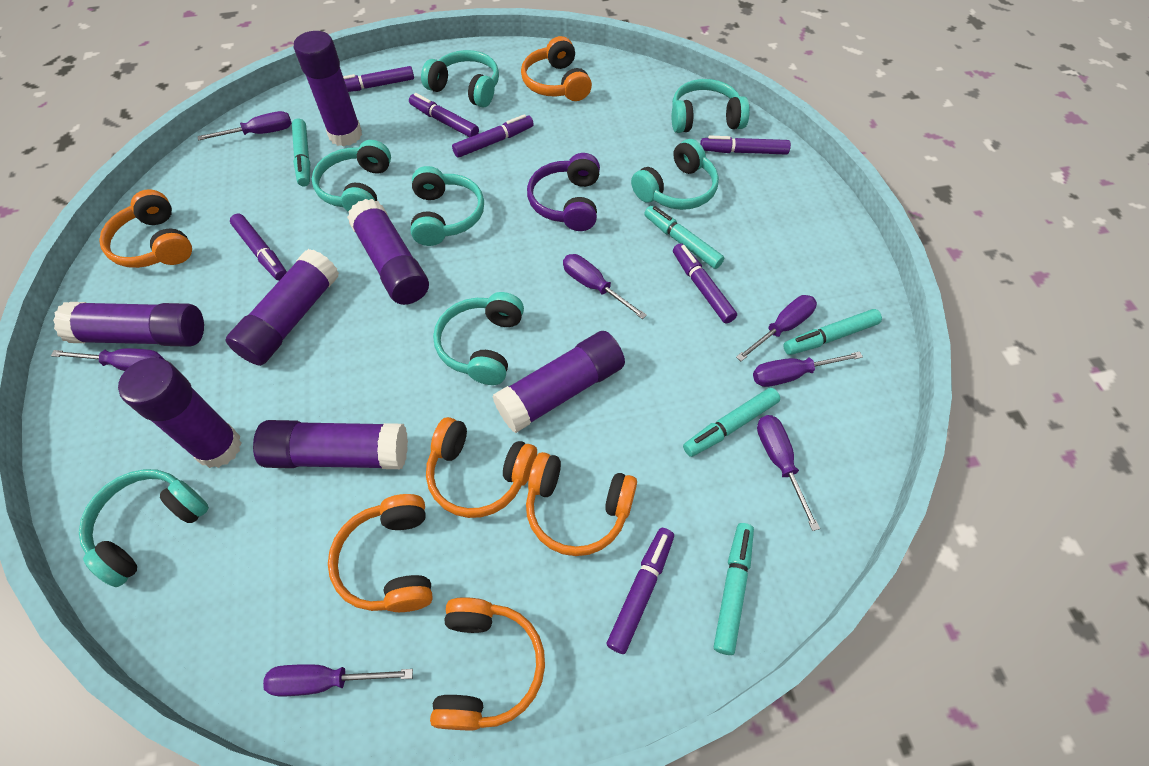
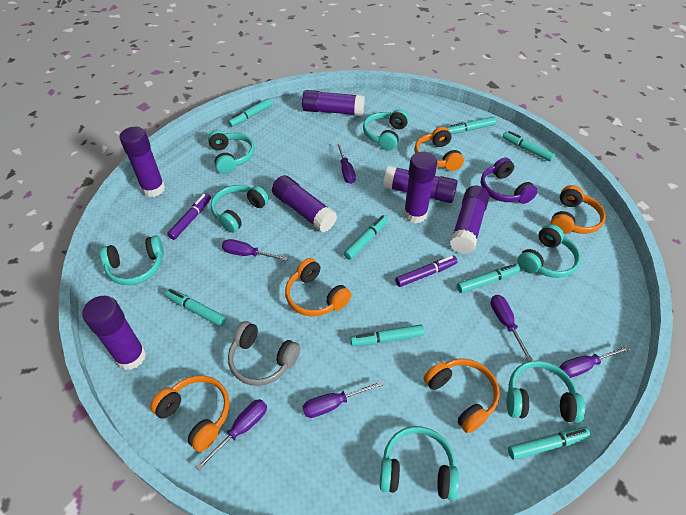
grey headphones: 0 -> 1
orange headphones: 6 -> 5
purple marker: 7 -> 2
purple screwdriver: 7 -> 6
turquoise marker: 5 -> 8

